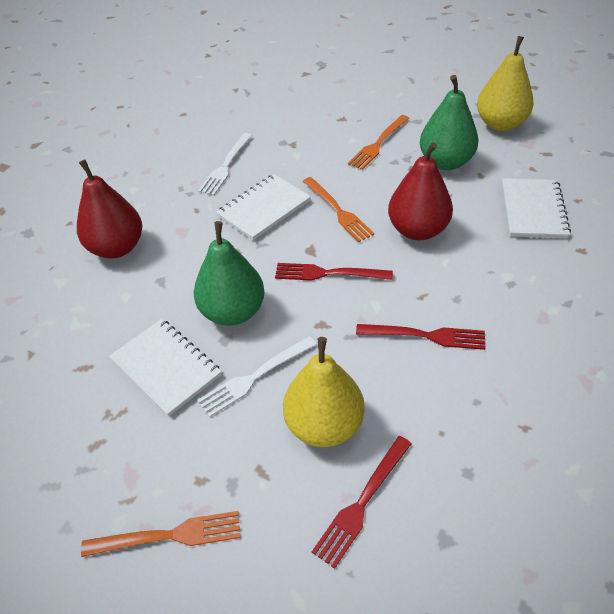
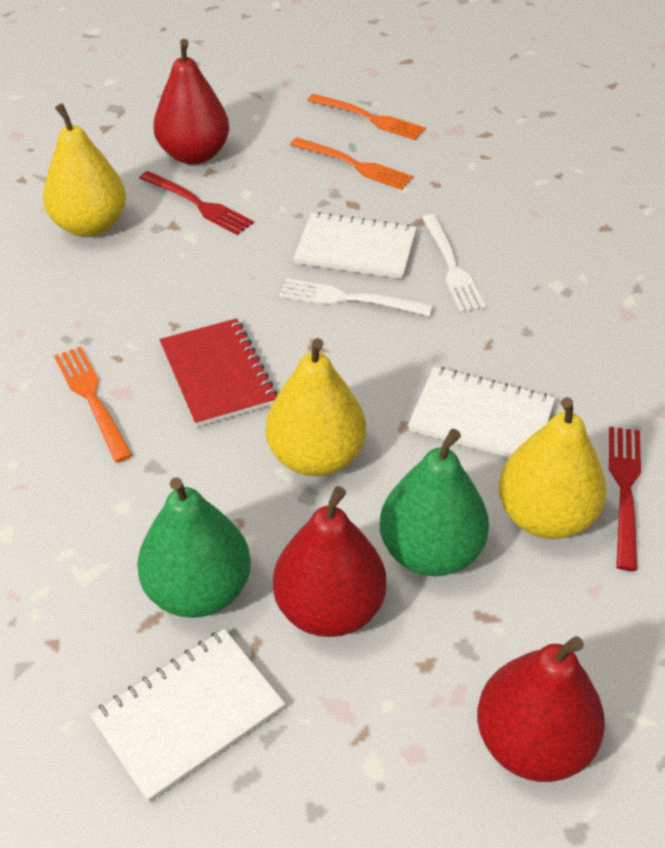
red fork: 3 -> 2
red notebook: 0 -> 1
red pear: 2 -> 3
yellow pear: 2 -> 3

